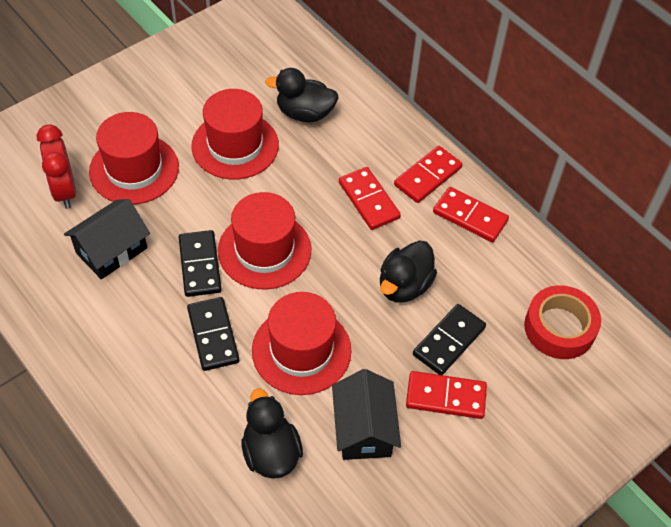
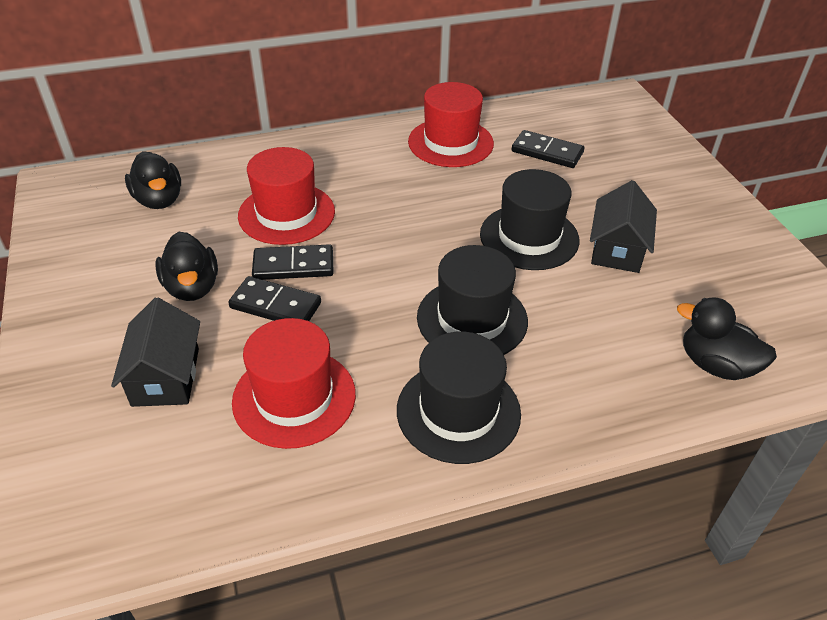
black hat: 0 -> 3
red clock: 1 -> 0
red domino: 4 -> 0
red hat: 4 -> 3
red tape: 1 -> 0

